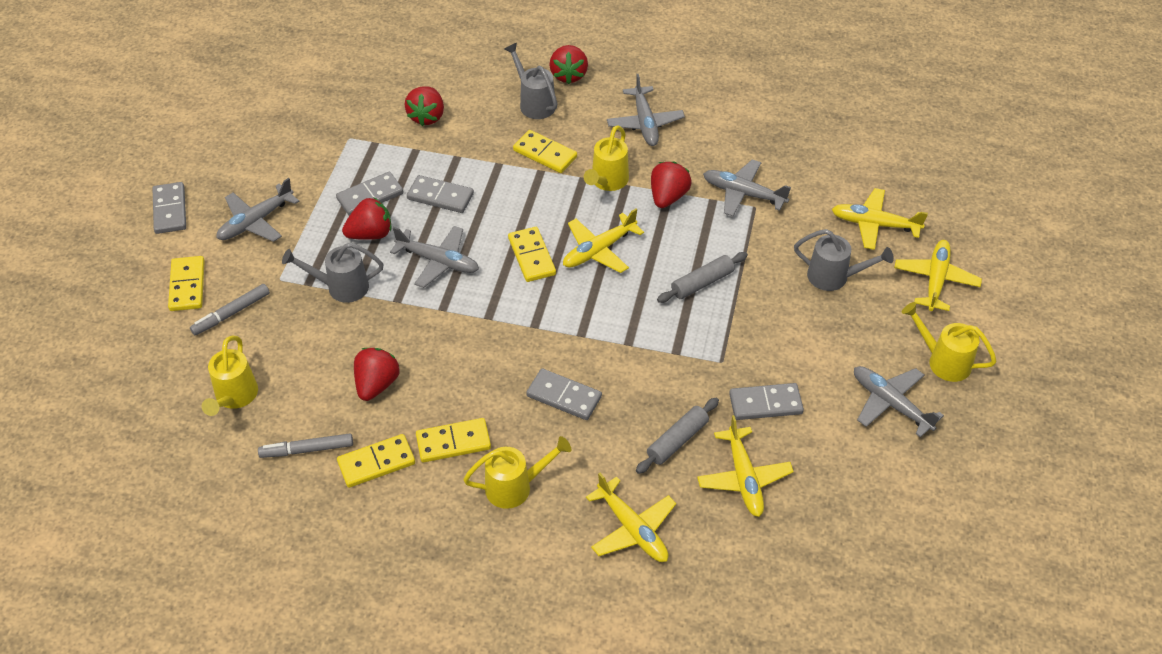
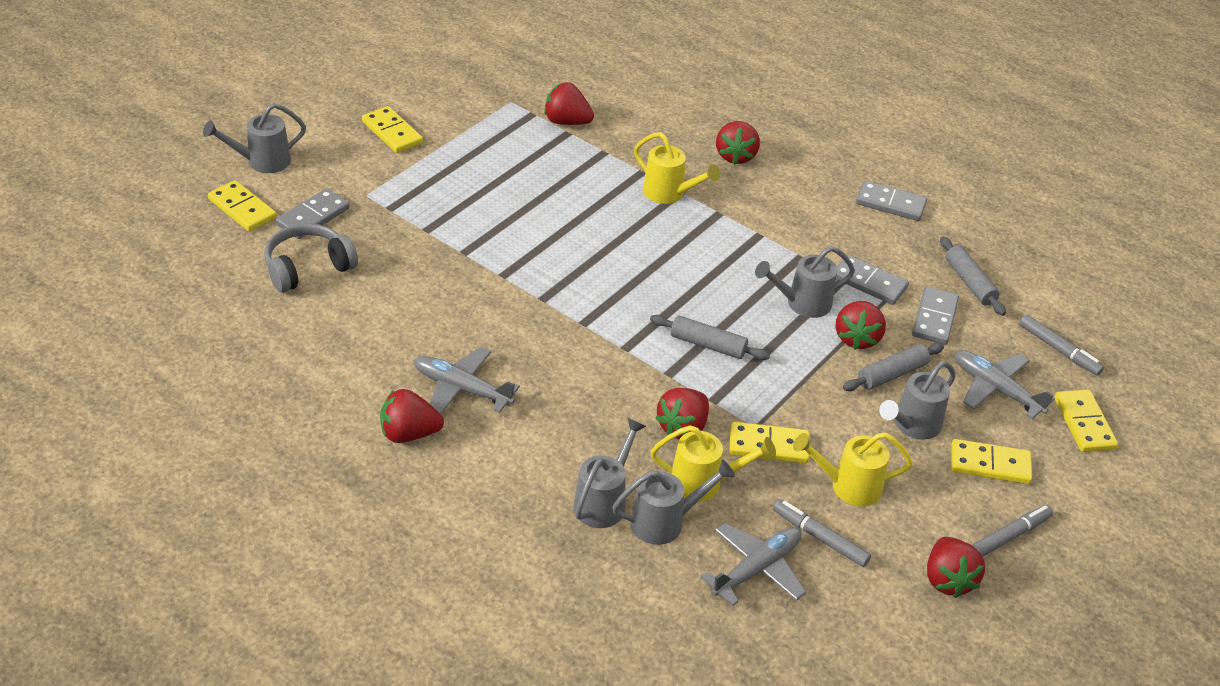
grey domino: 5 -> 4
grey headphones: 0 -> 1
grey marker: 2 -> 3
grey plane: 5 -> 3
grey rolling pin: 2 -> 3
grey watering can: 3 -> 5
red strawberry: 5 -> 6
yellow plane: 5 -> 0
yellow watering can: 4 -> 3

